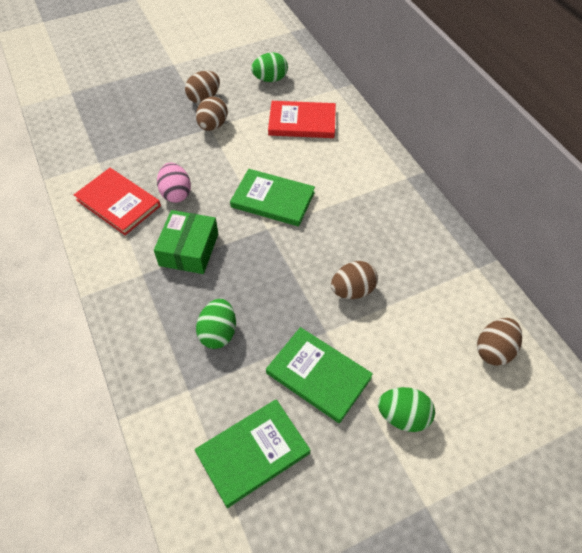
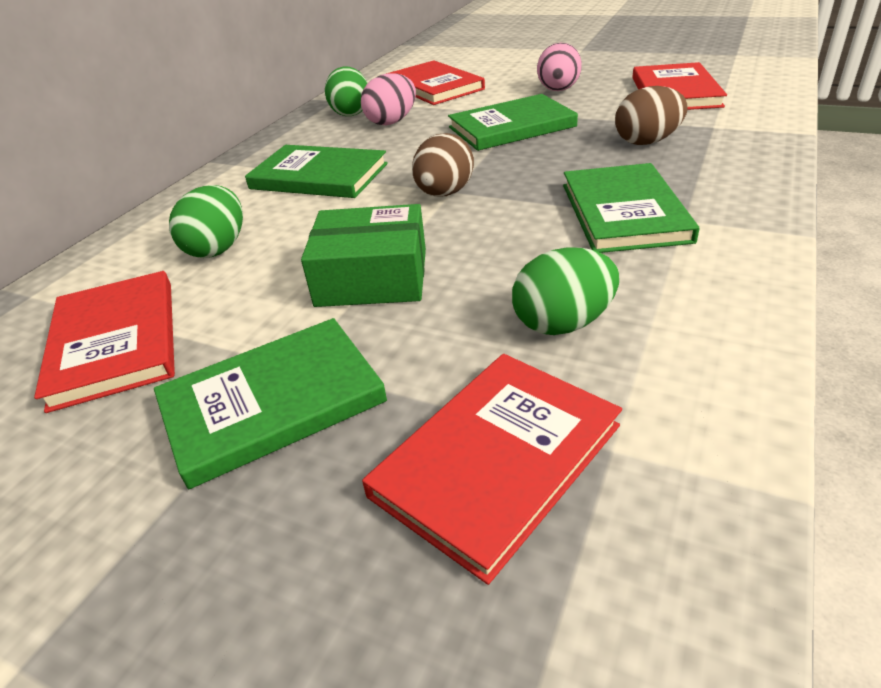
brown egg: 4 -> 2
green book: 3 -> 4
pink egg: 1 -> 2
red book: 2 -> 4

